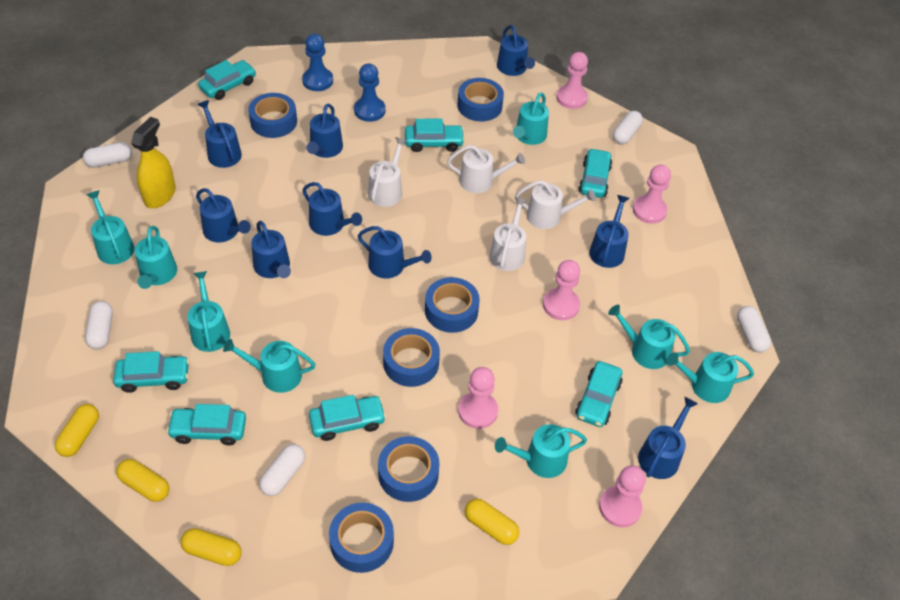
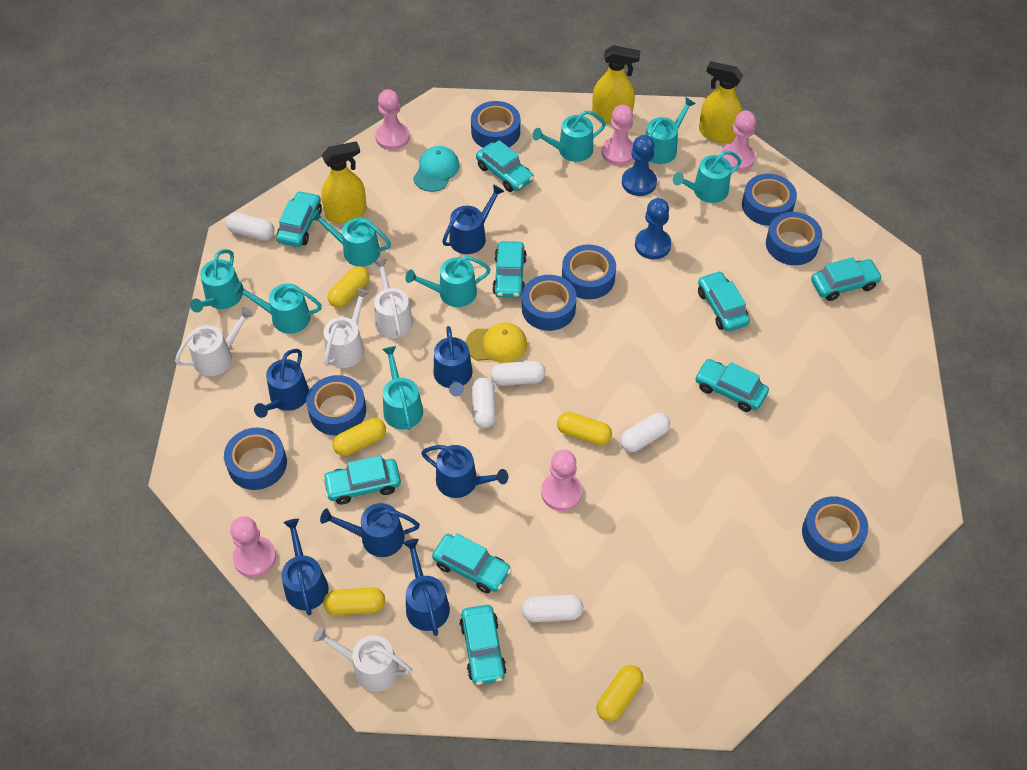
blue tape: 6 -> 8
blue watering can: 9 -> 7
turquoise cap: 0 -> 1
turquoise car: 7 -> 9
yellow cap: 0 -> 1
yellow capsule: 4 -> 5
yellow spray bottle: 1 -> 3

